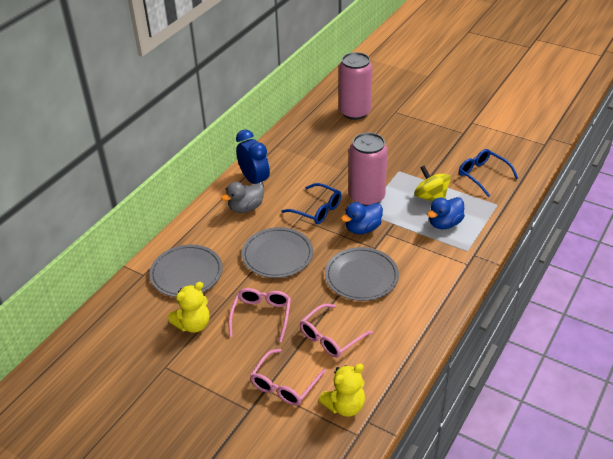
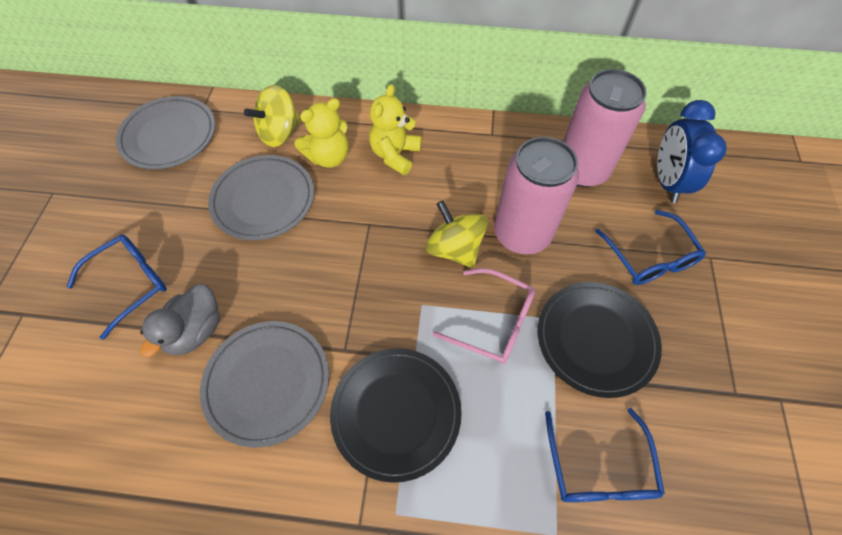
black plate: 0 -> 2
blue duck: 2 -> 0
blue glasses: 2 -> 3
pink glasses: 3 -> 1
yellow spinning top: 1 -> 2

